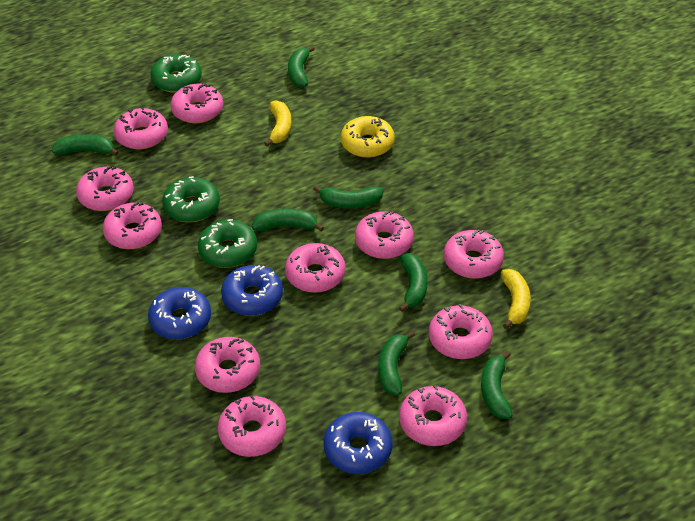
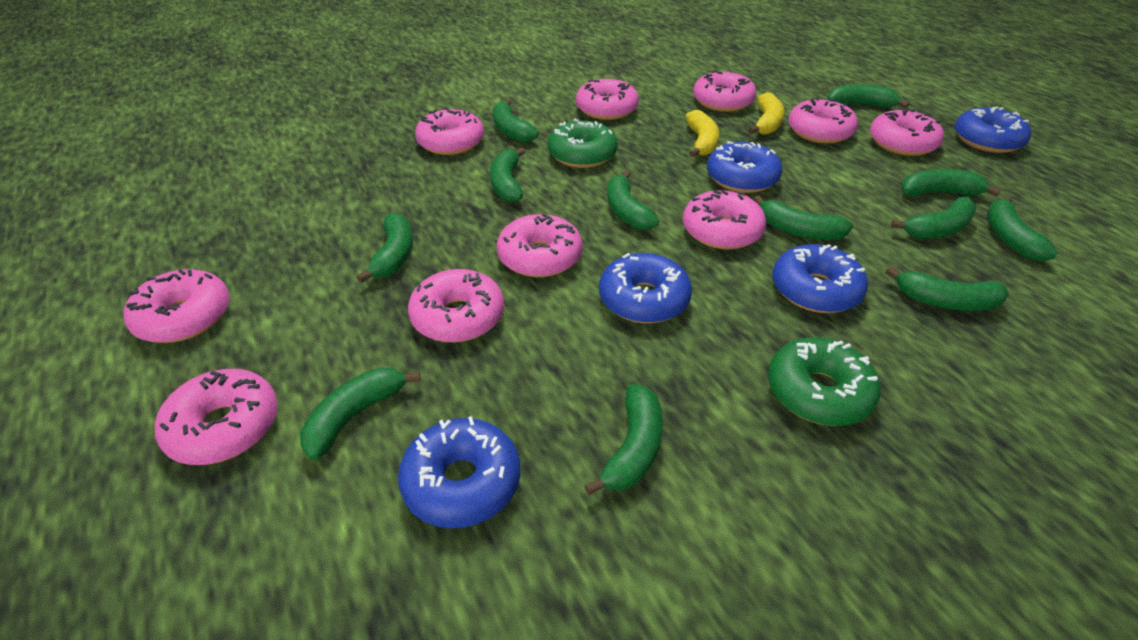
blue donut: 3 -> 5
green banana: 7 -> 12
green donut: 3 -> 2
pink donut: 11 -> 10
yellow donut: 1 -> 0

